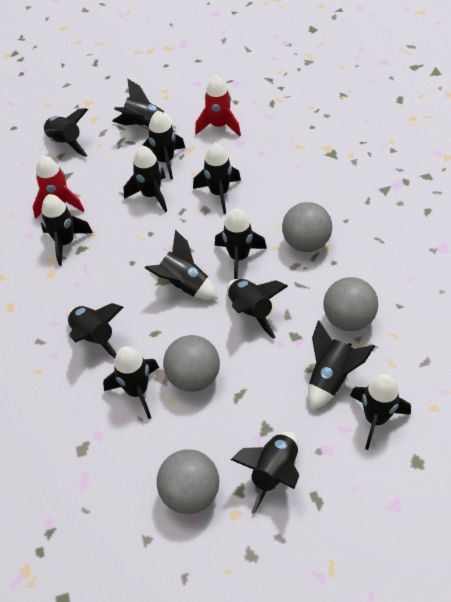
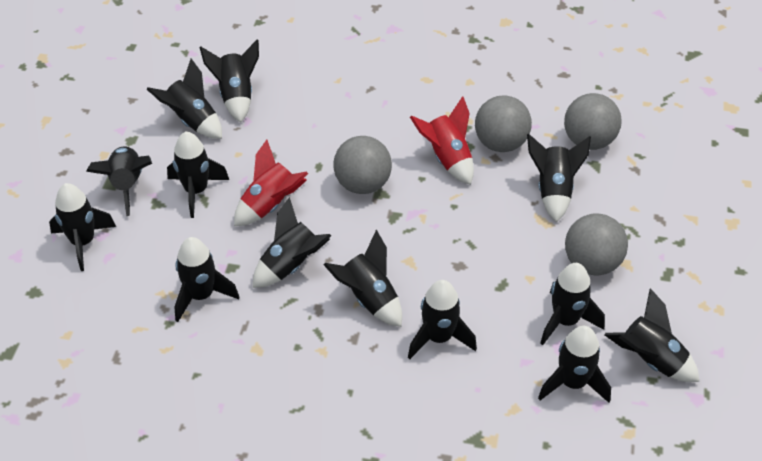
black rocket: 14 -> 13

